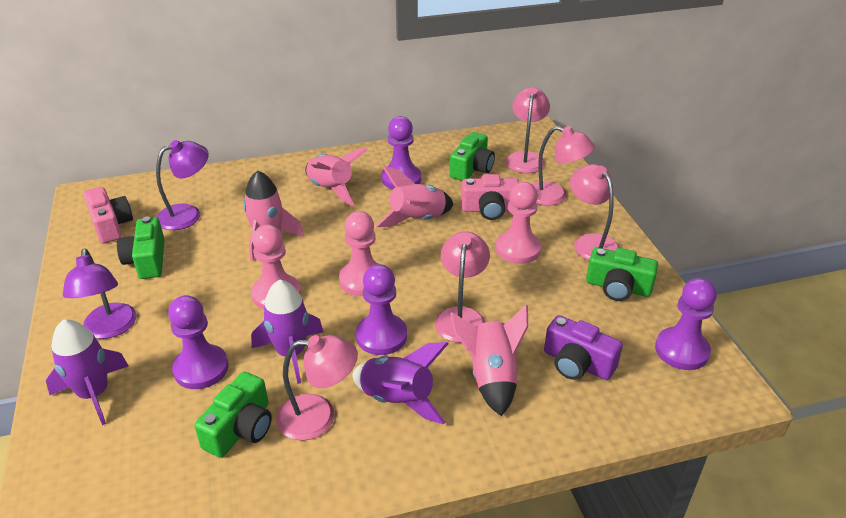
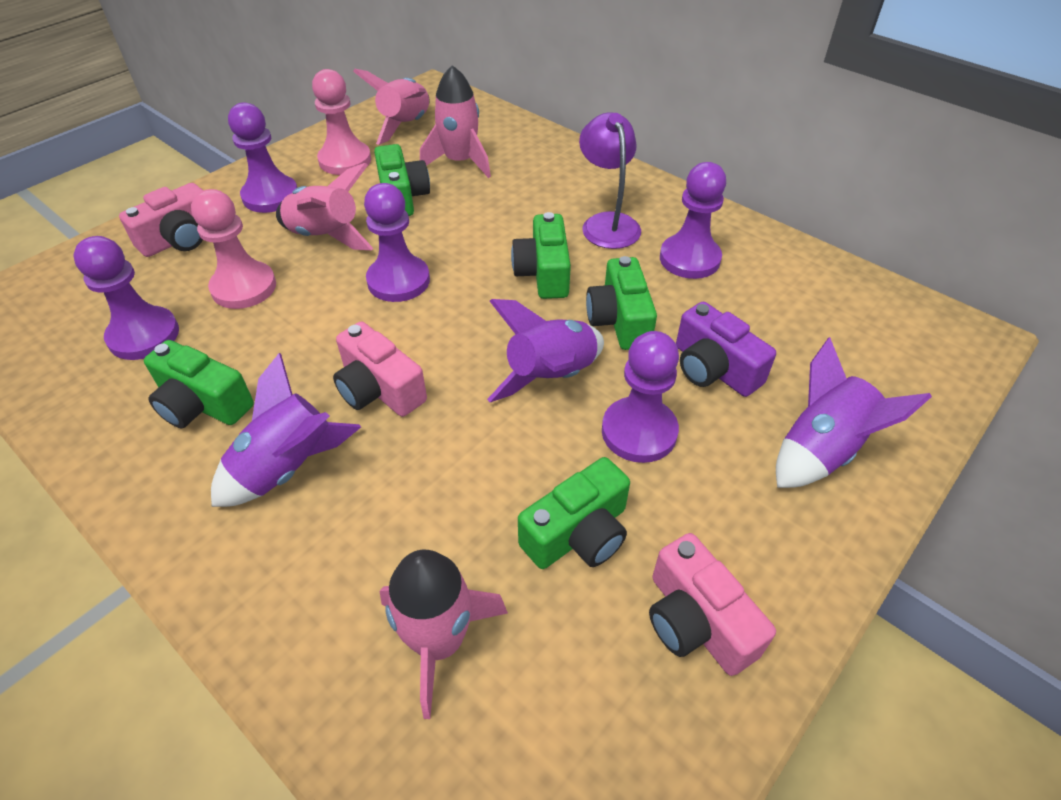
green camera: 4 -> 5
pink camera: 2 -> 3
pink lamp: 5 -> 0
pink pawn: 3 -> 2
purple lamp: 2 -> 1
purple pawn: 4 -> 5

